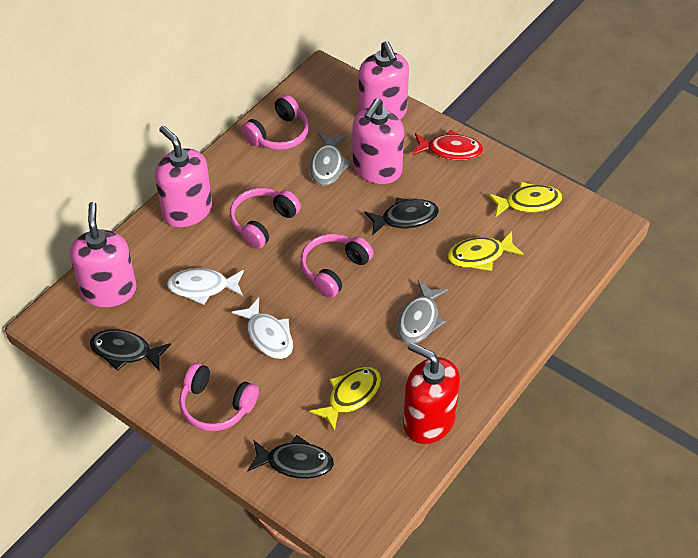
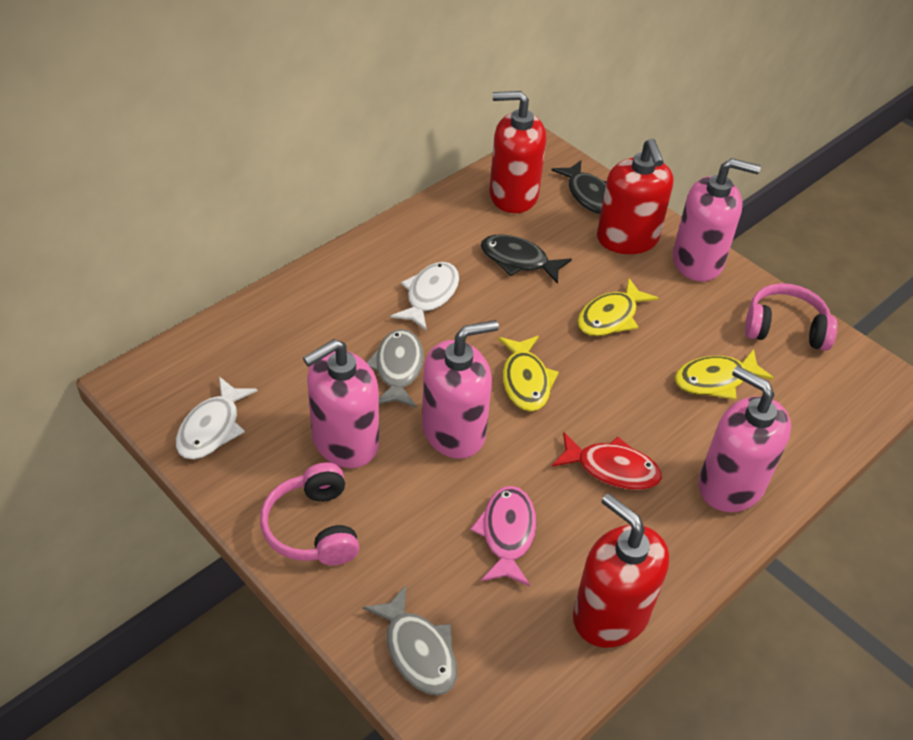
black fish: 3 -> 2
pink fish: 0 -> 1
pink headphones: 4 -> 2
red soap dispenser: 1 -> 3

